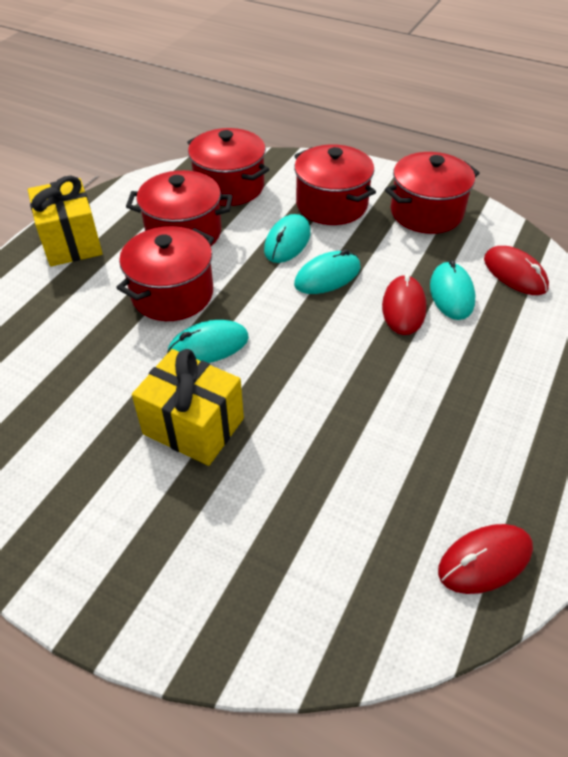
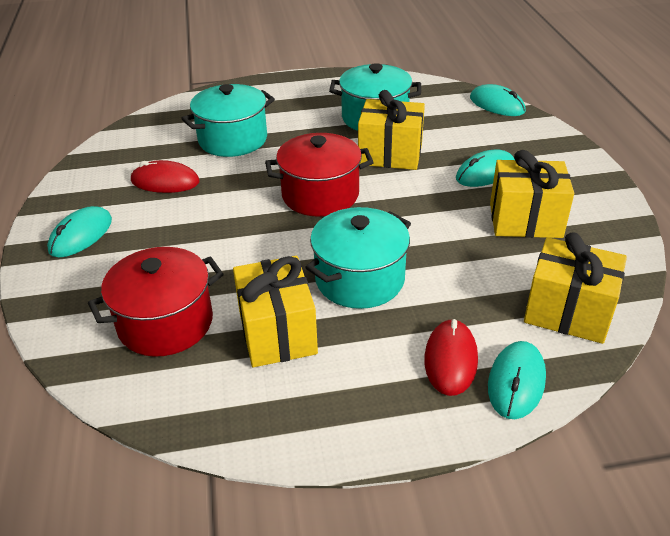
red mouse: 3 -> 2
red pot: 5 -> 2
turquoise pot: 0 -> 3
yellow gift: 2 -> 4

